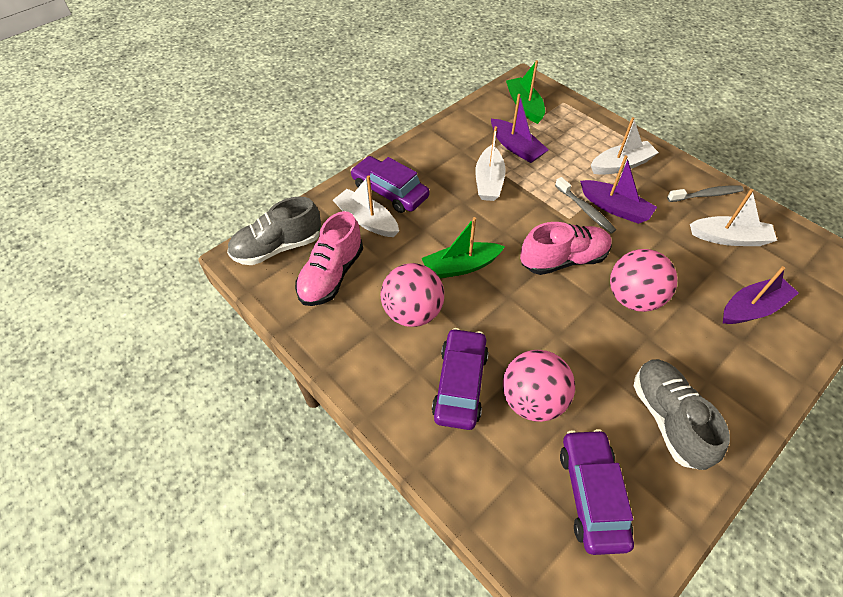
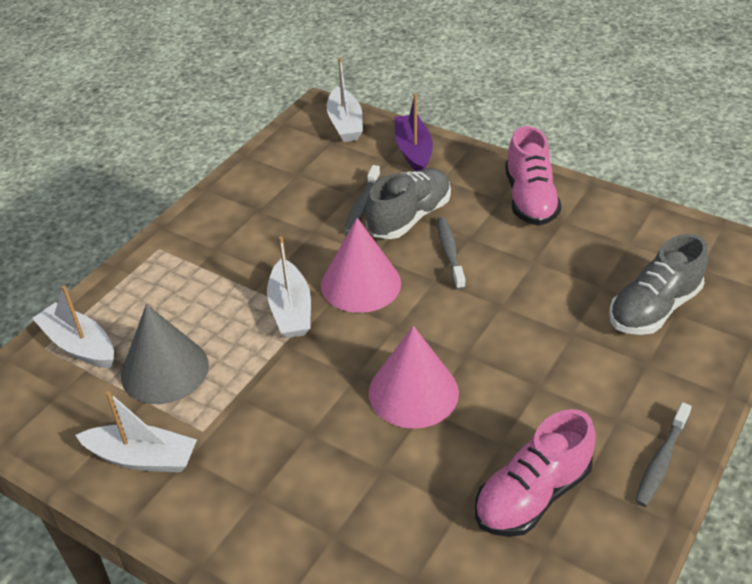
green boat: 2 -> 0
grey cone: 0 -> 1
grey toothbrush: 2 -> 3
pink ball: 3 -> 0
pink cone: 0 -> 2
purple boat: 3 -> 1
purple car: 3 -> 0

